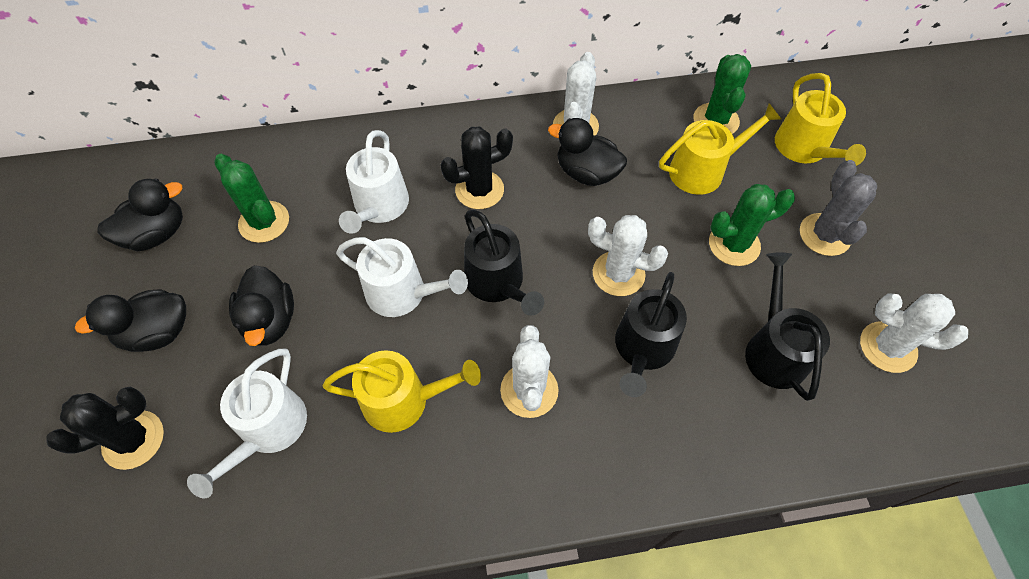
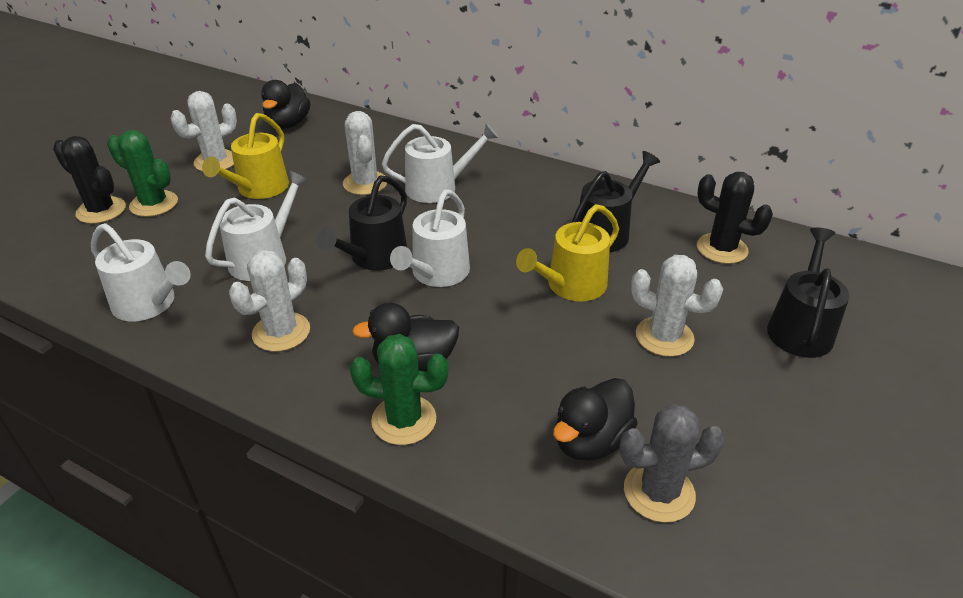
black duck: 4 -> 3
green cactus: 3 -> 2
white watering can: 3 -> 4
yellow watering can: 3 -> 2

